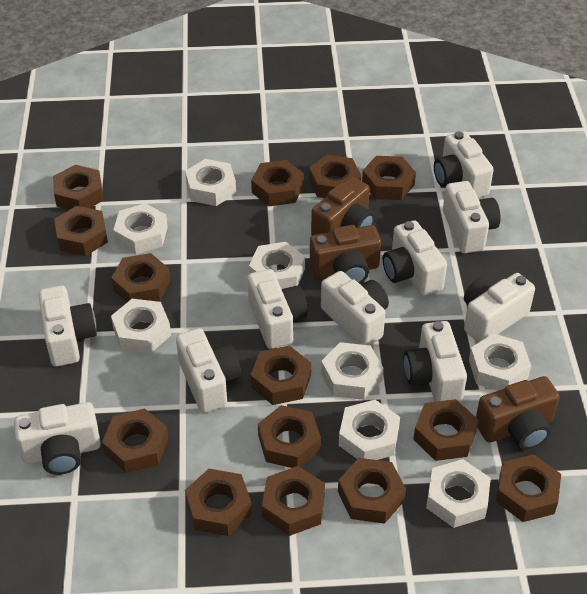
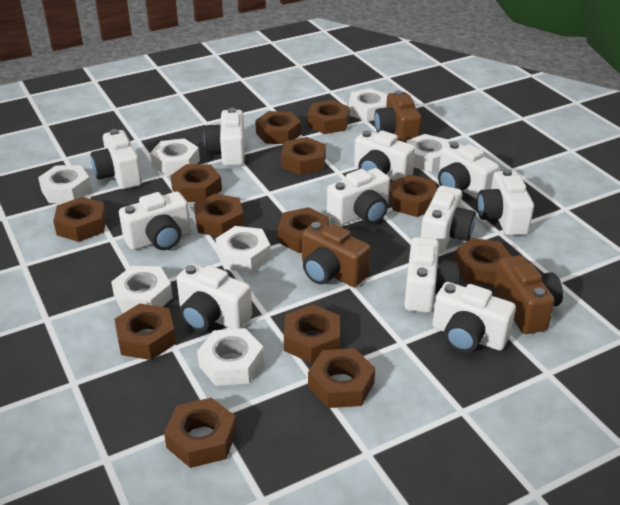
brown nut: 14 -> 13
white camera: 10 -> 11
white nut: 8 -> 7

